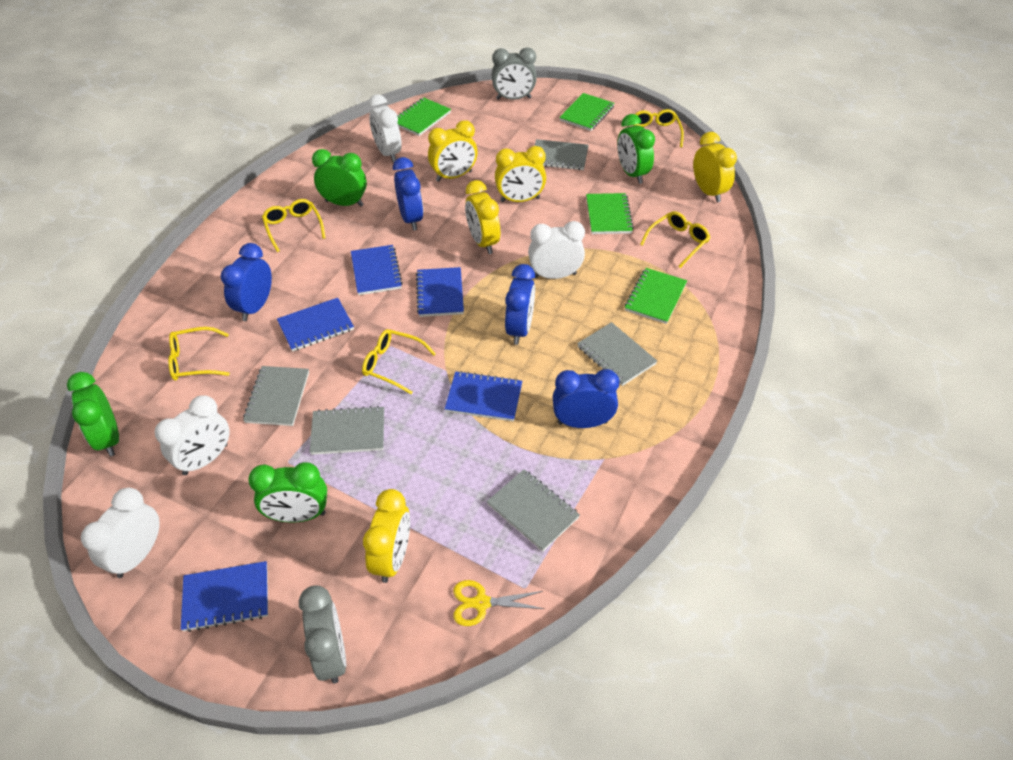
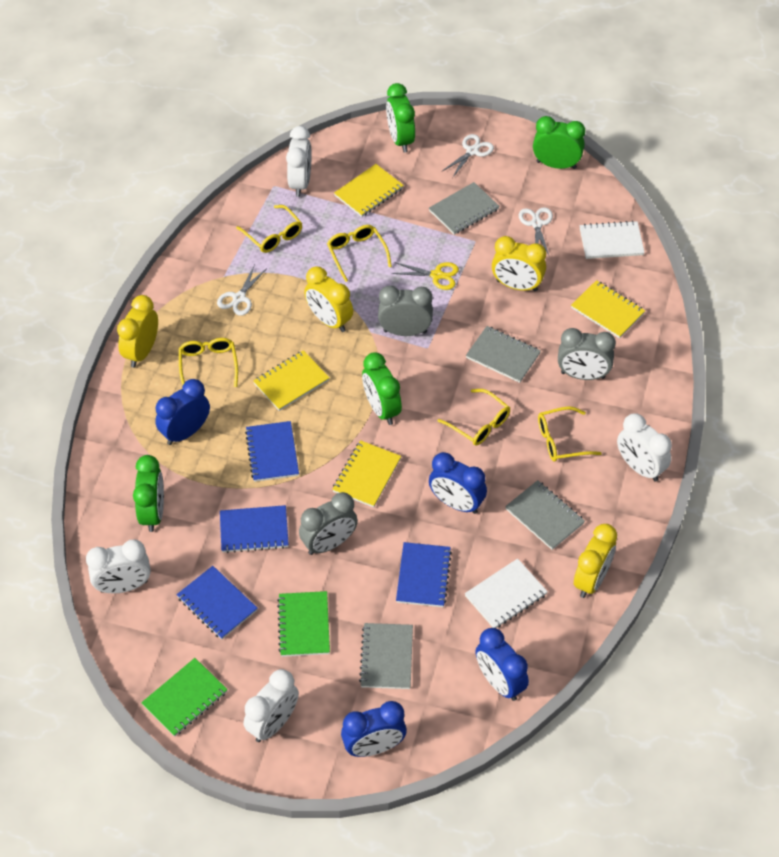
blue notebook: 5 -> 4
green notebook: 4 -> 2
grey clock: 2 -> 3
grey notebook: 5 -> 4
white notebook: 0 -> 2
white scissors: 0 -> 3
yellow clock: 5 -> 4
yellow notebook: 0 -> 4

